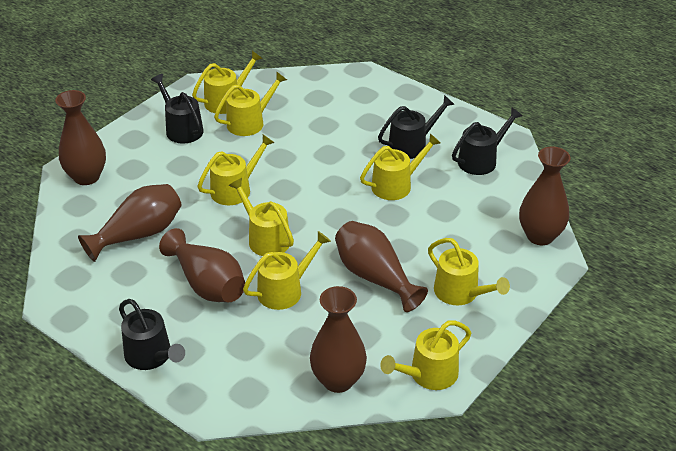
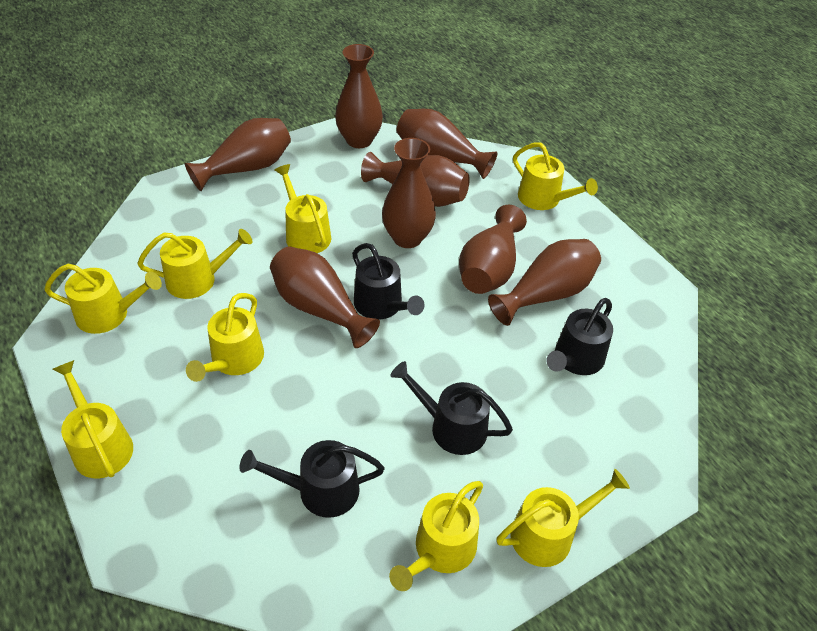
brown vase: 6 -> 8

